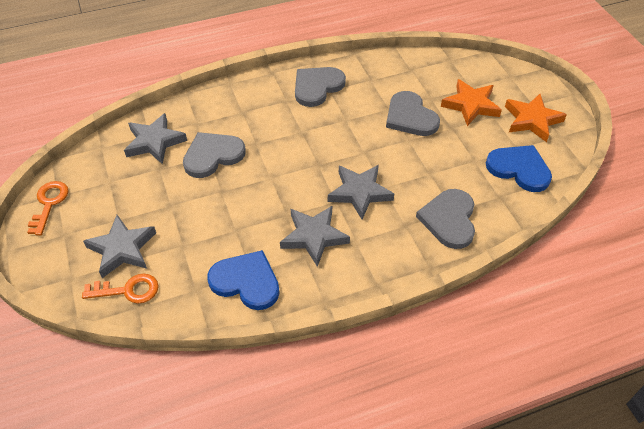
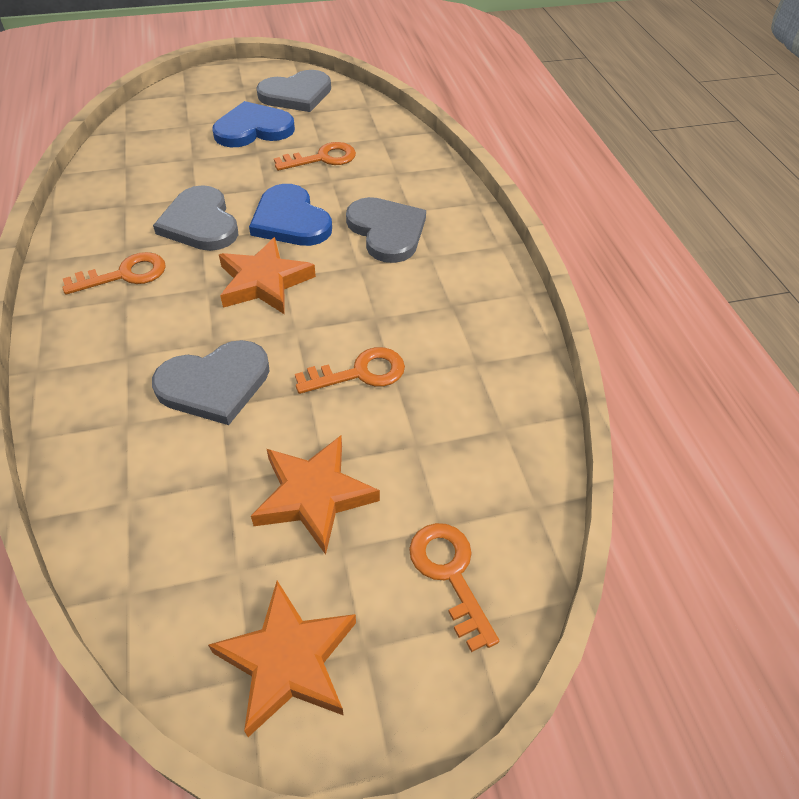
grey star: 4 -> 0
orange key: 2 -> 4
orange star: 2 -> 3

